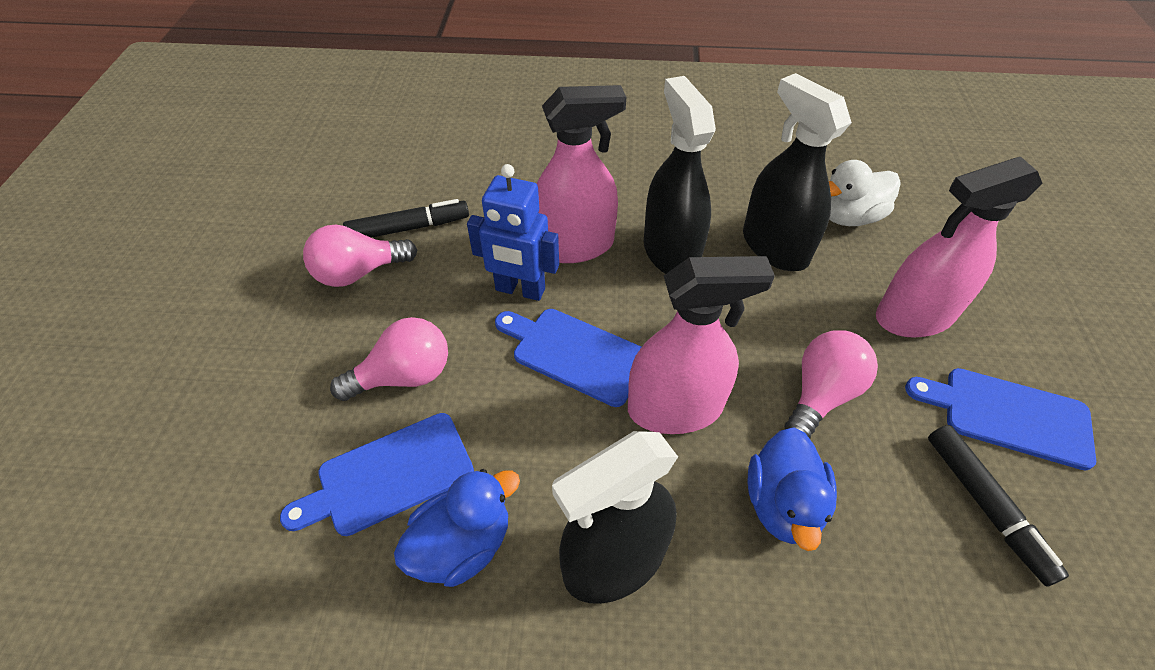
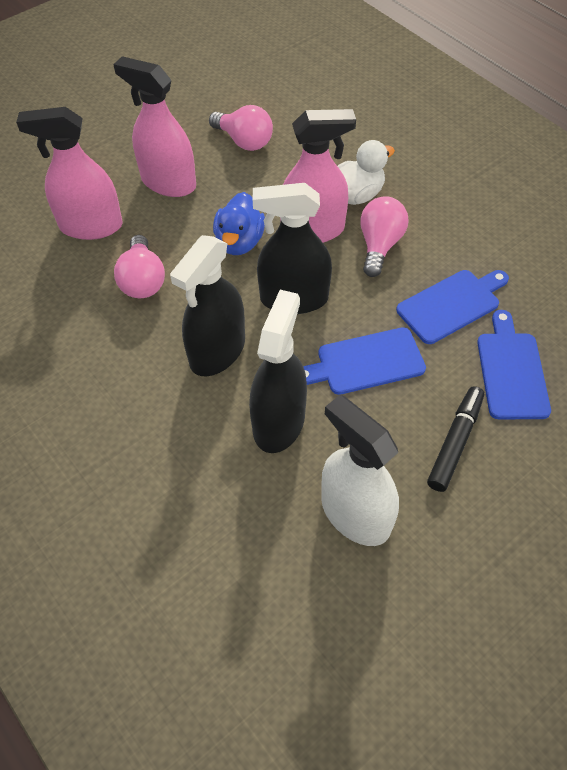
black marker: 2 -> 1
blue duck: 2 -> 1
blue robot: 1 -> 0
white spray bottle: 0 -> 1

